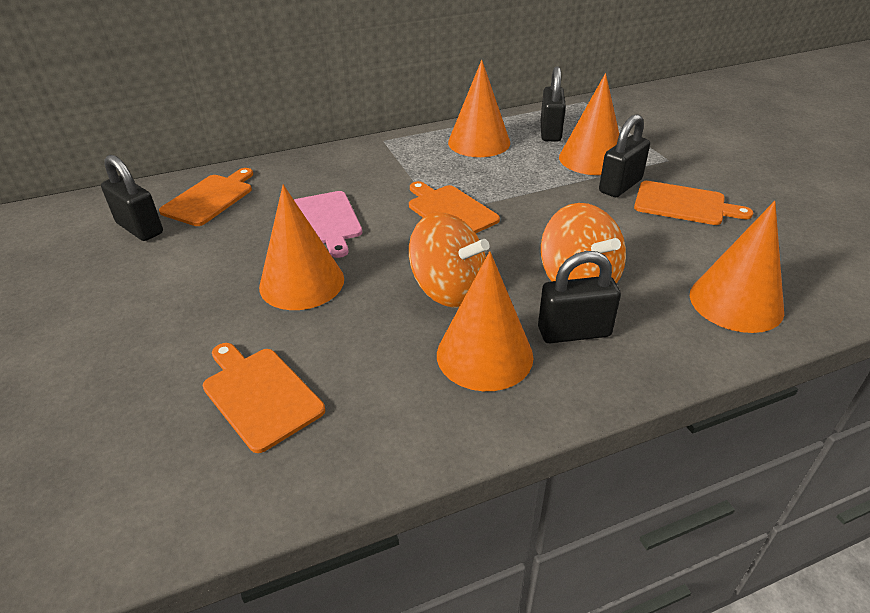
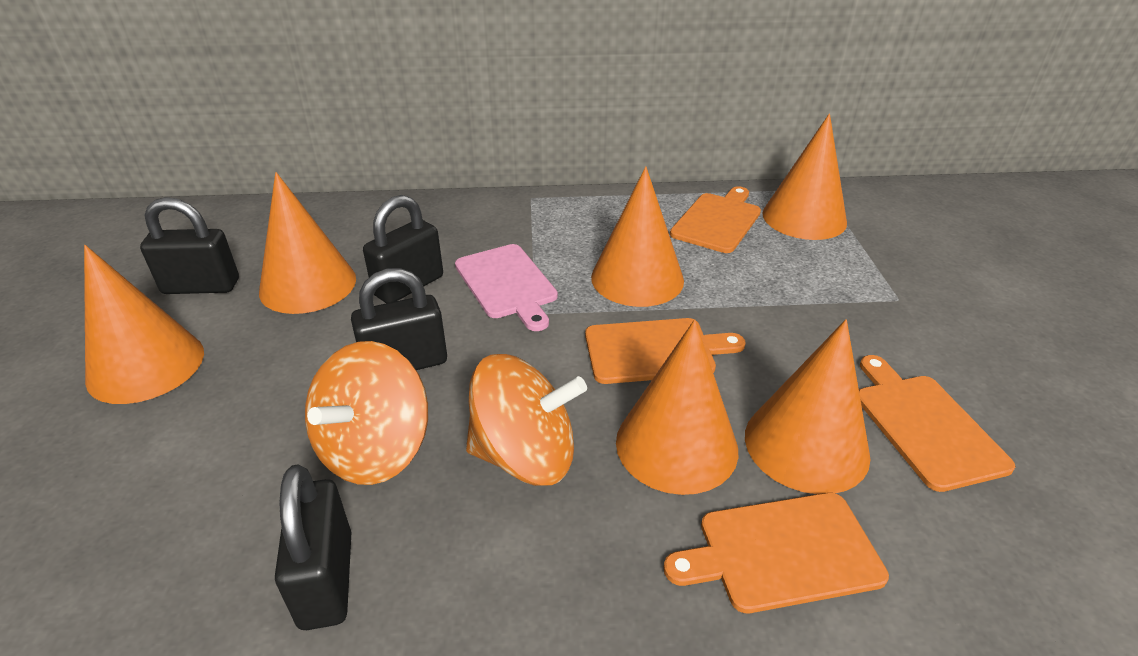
orange cone: 5 -> 6

